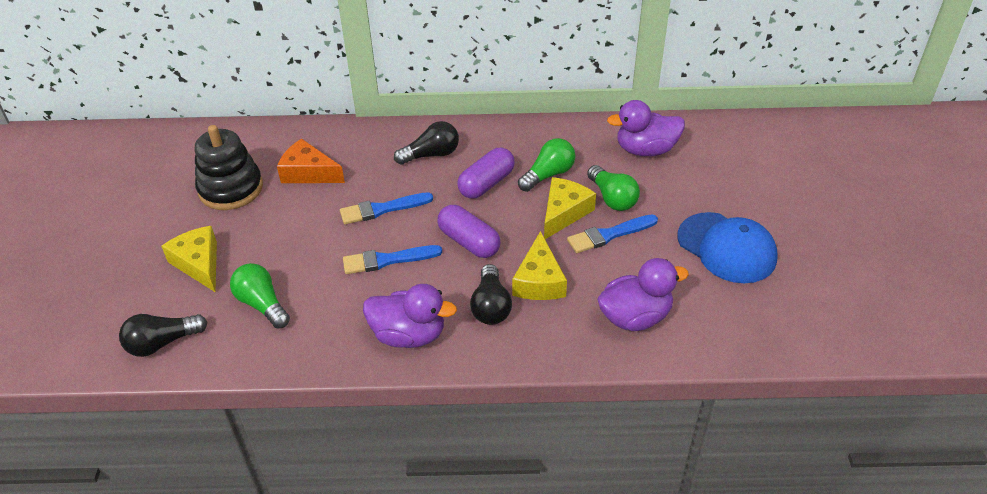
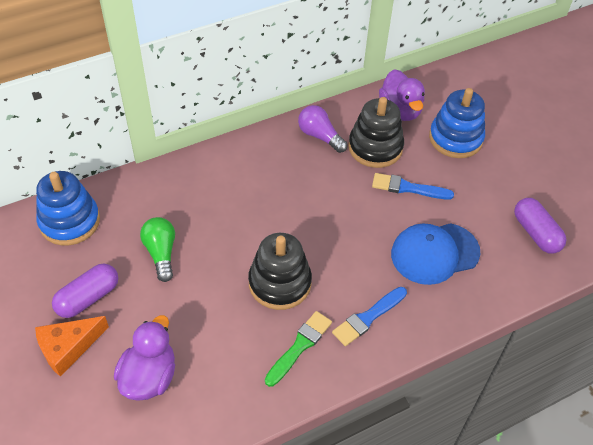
black light bulb: 3 -> 0
black stacking toy: 1 -> 2
blue brush: 3 -> 2
blue stacking toy: 0 -> 2
green brush: 0 -> 1
green light bulb: 3 -> 1
purple duck: 3 -> 2
purple light bulb: 0 -> 1
yellow cheese: 3 -> 0

